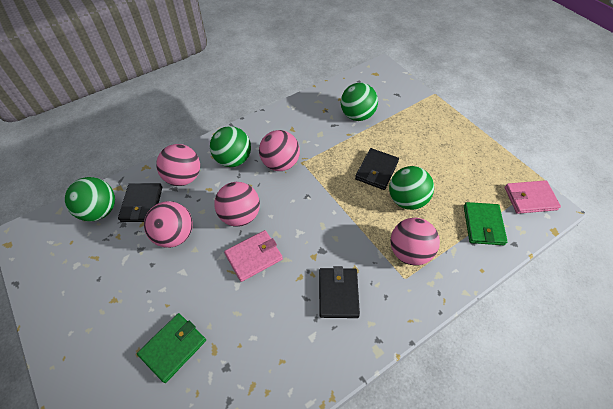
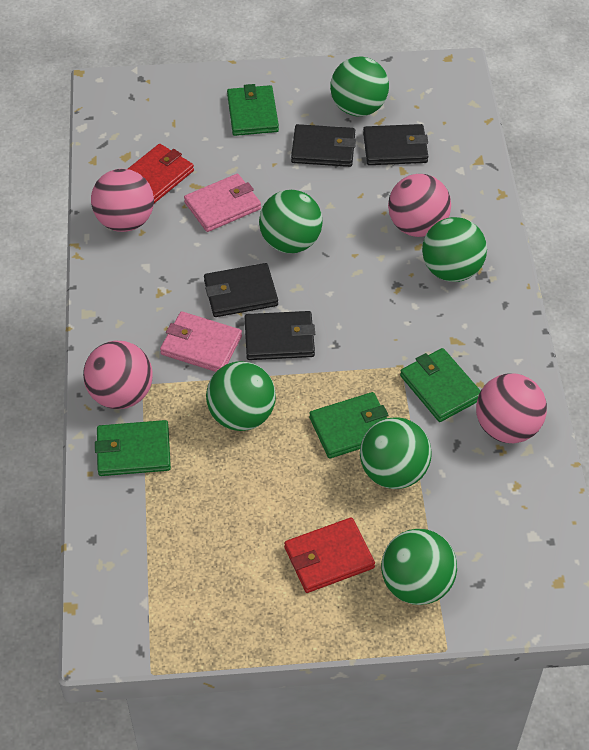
black wallet: 3 -> 4
green ball: 4 -> 6
green wallet: 2 -> 4
pink ball: 5 -> 4
red wallet: 0 -> 2

